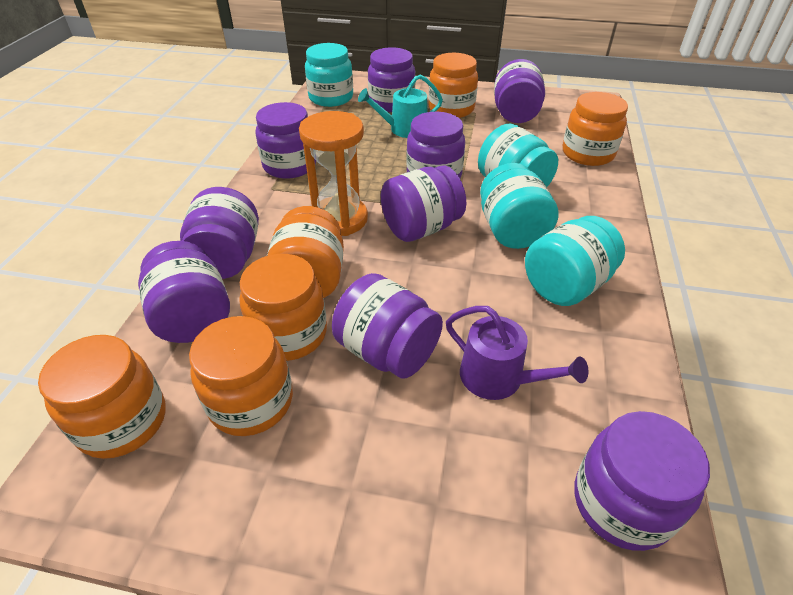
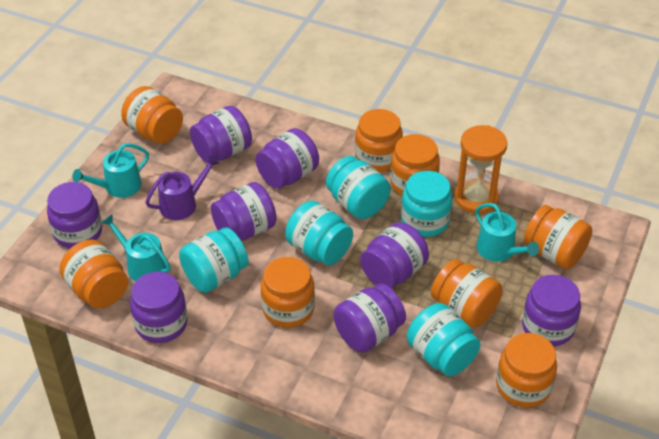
orange jar: 6 -> 8
purple jar: 9 -> 8
turquoise jar: 4 -> 5
turquoise watering can: 1 -> 3

